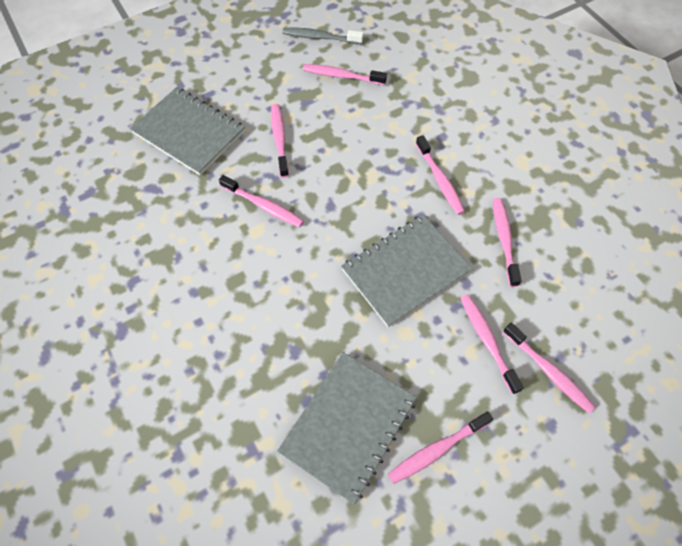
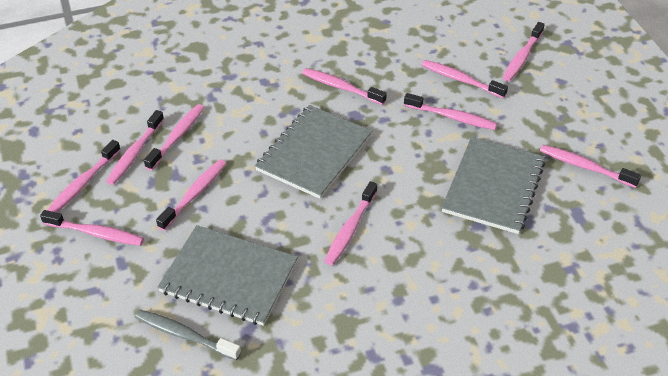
pink toothbrush: 8 -> 11

